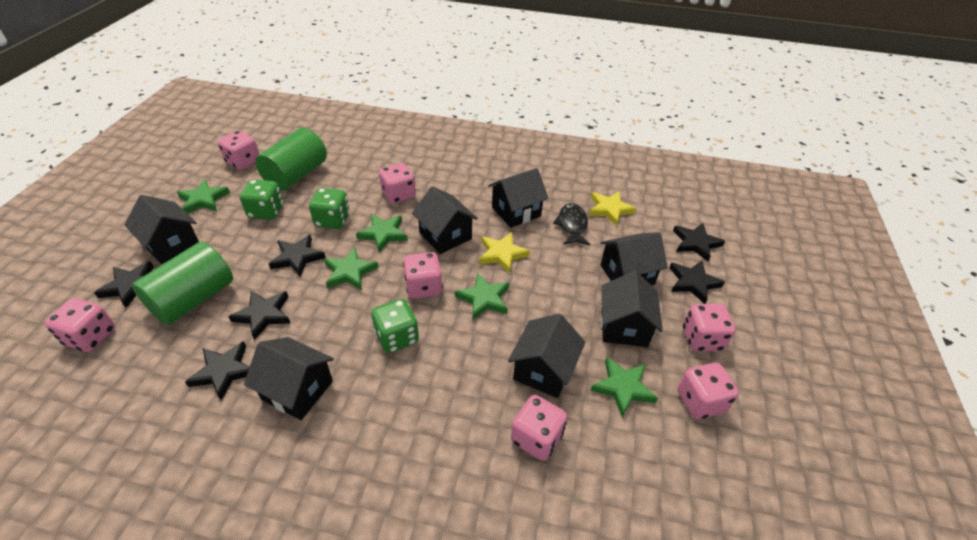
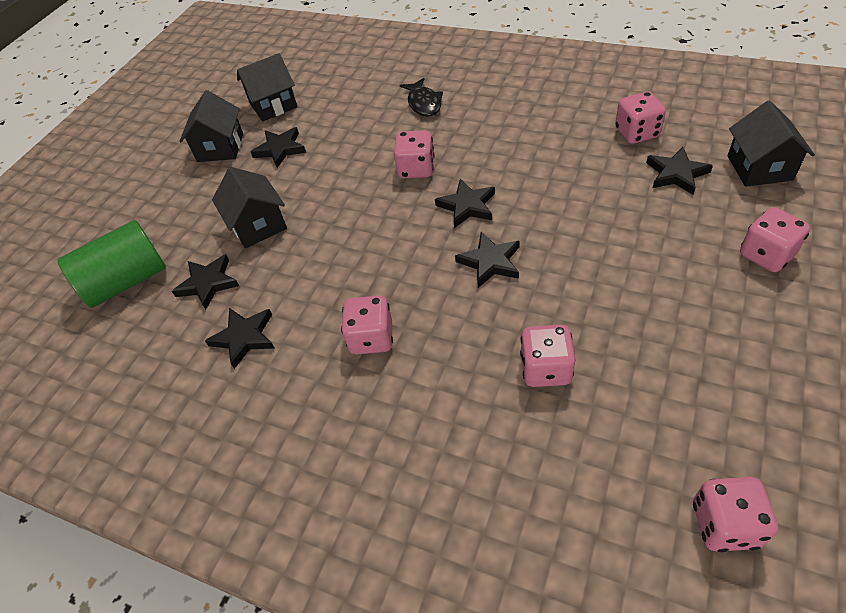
black house: 7 -> 4
green cylinder: 2 -> 1
green dice: 3 -> 0
green star: 5 -> 0
pink dice: 7 -> 6
yellow star: 2 -> 0

